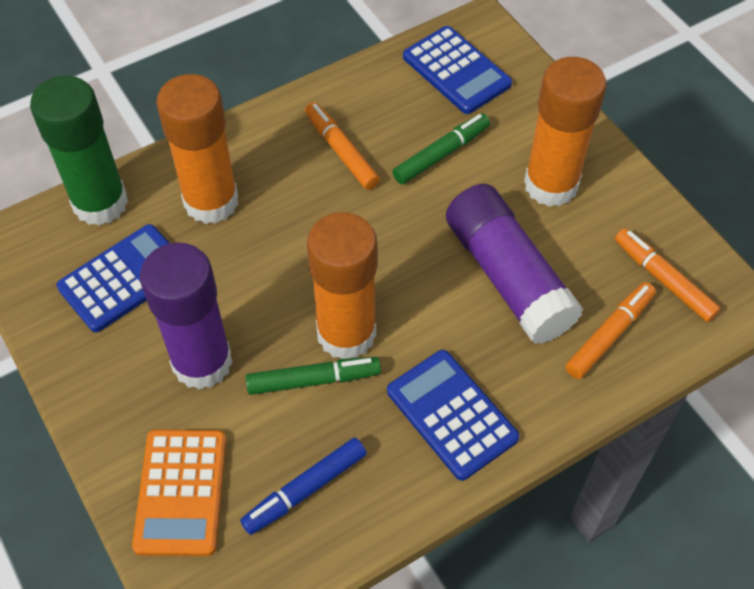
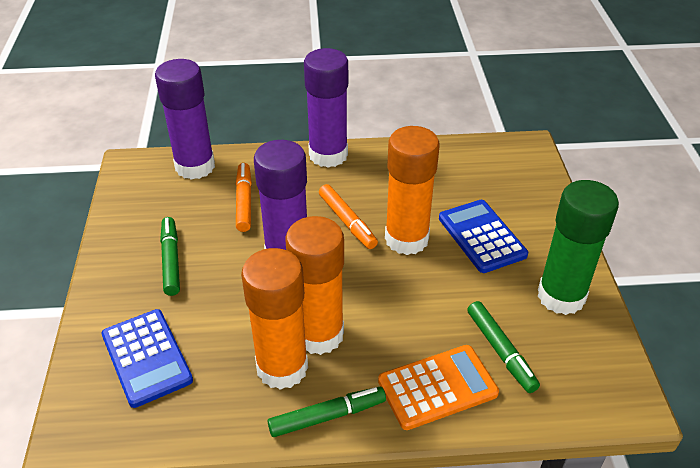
blue calculator: 3 -> 2
blue marker: 1 -> 0
green marker: 2 -> 3
orange marker: 3 -> 2
purple glue stick: 2 -> 3

